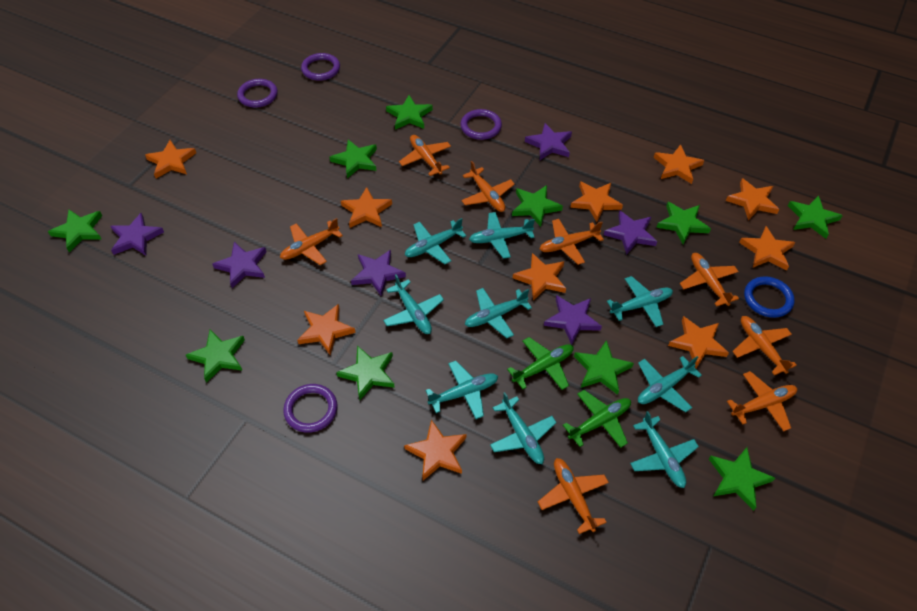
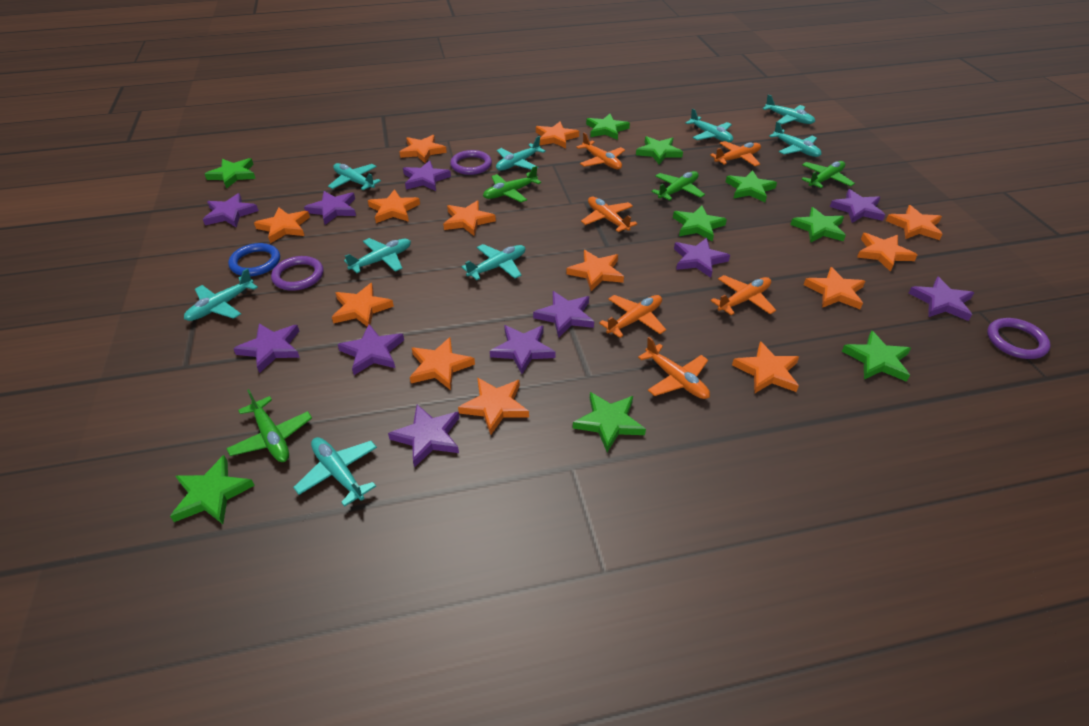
green plane: 2 -> 4
green star: 10 -> 9
orange plane: 8 -> 6
orange star: 10 -> 13
purple ring: 4 -> 3
purple star: 6 -> 11

